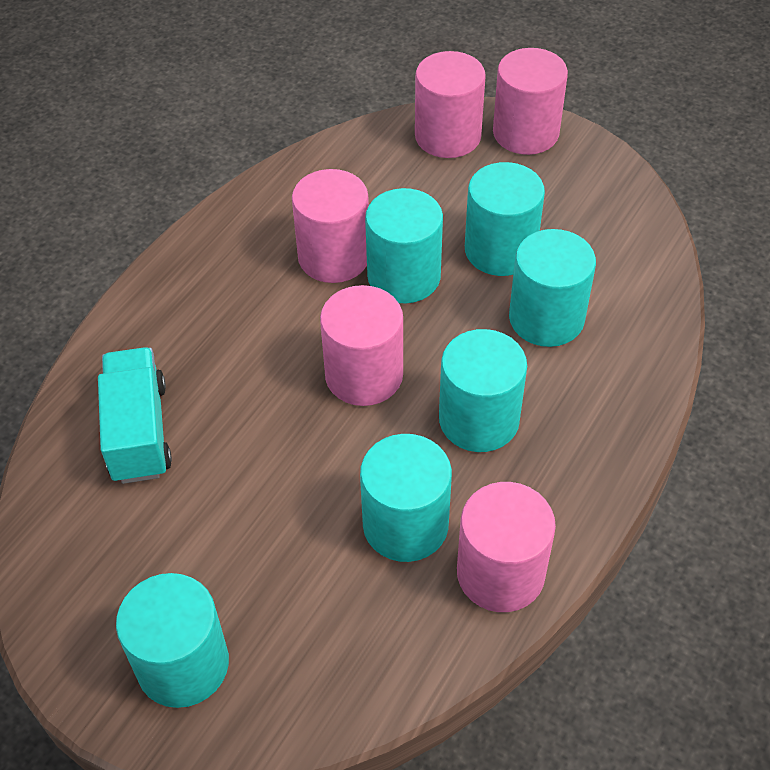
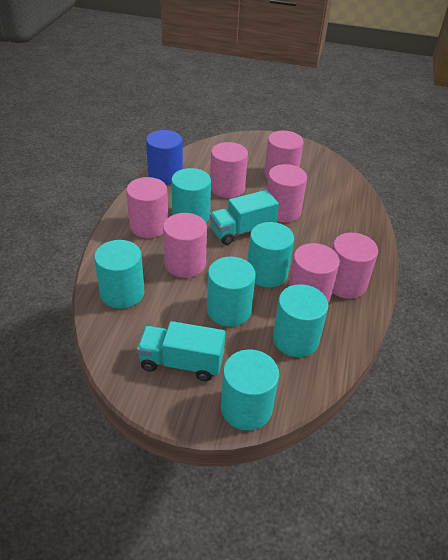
blue cylinder: 0 -> 1
pink cylinder: 5 -> 7
turquoise truck: 1 -> 2

